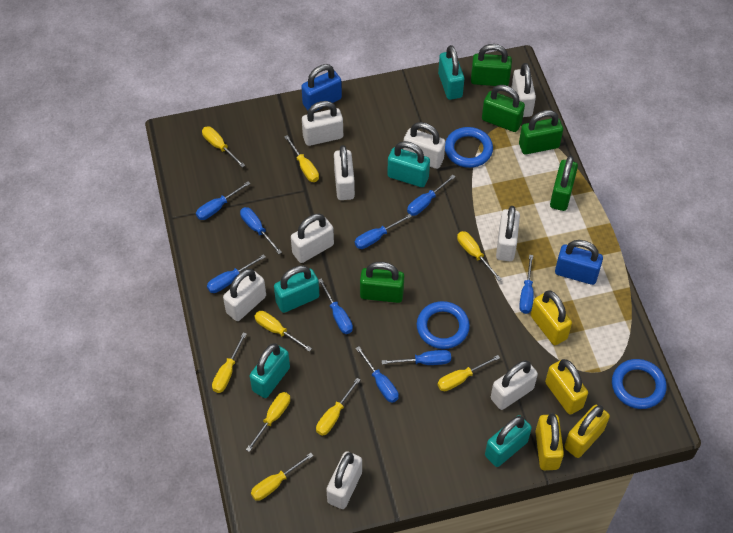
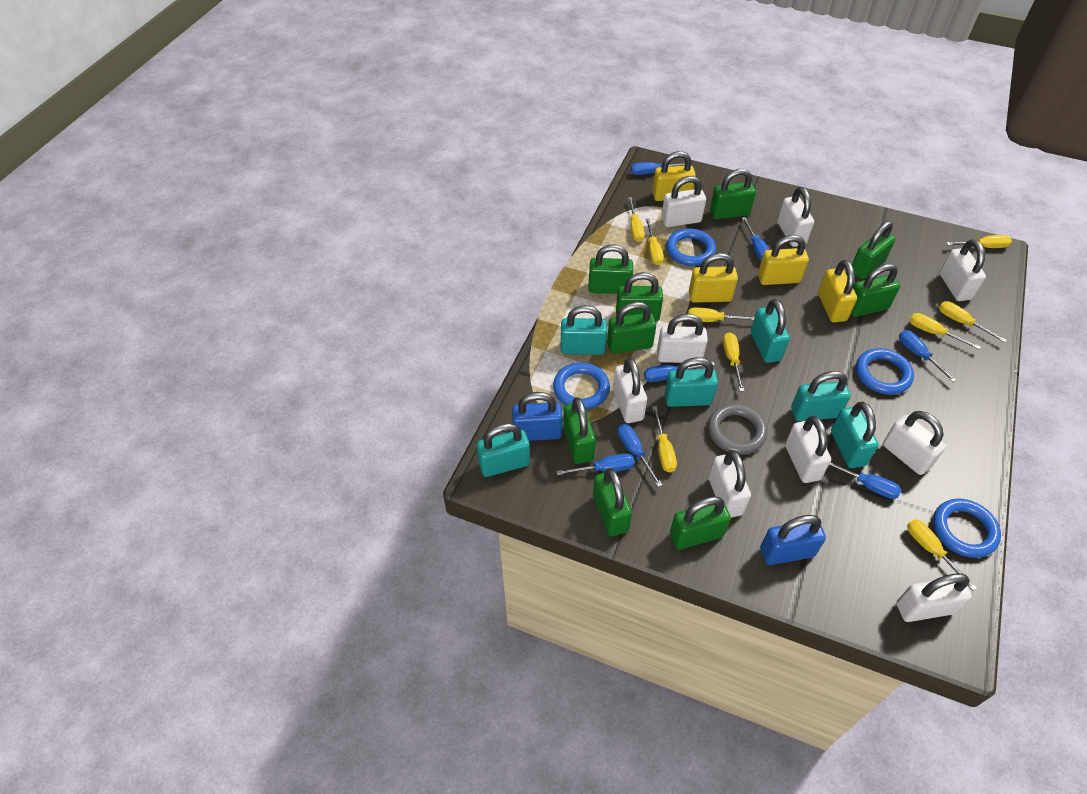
blue ring: 3 -> 4
blue screwdriver: 9 -> 7
green padlock: 5 -> 9
grey ring: 0 -> 1
turquoise padlock: 5 -> 6

